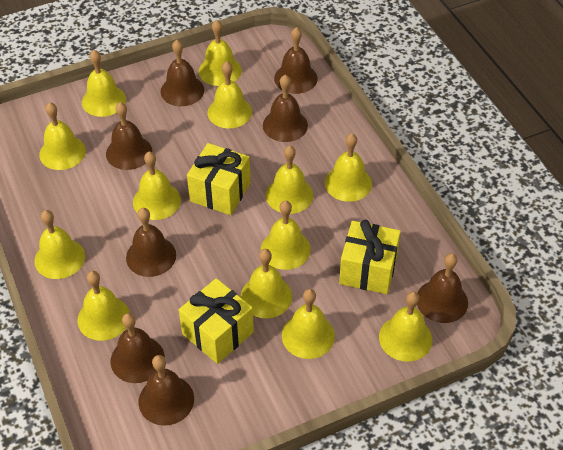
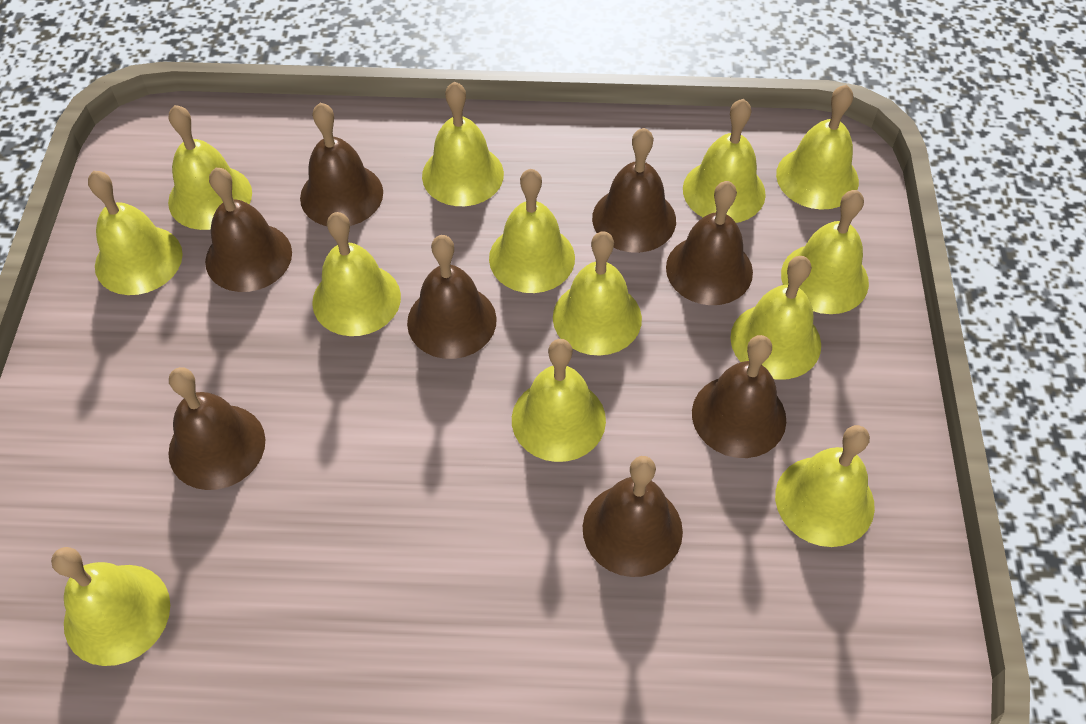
yellow gift: 3 -> 0

